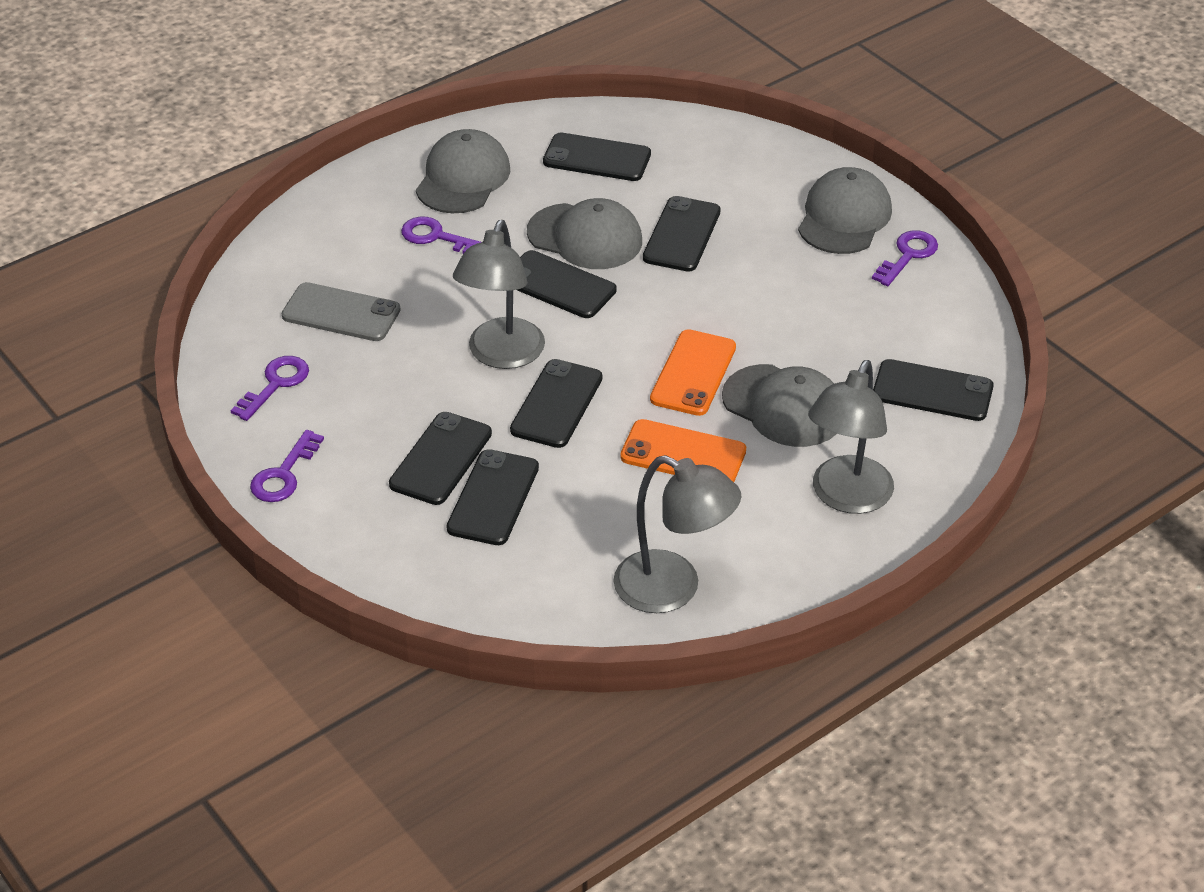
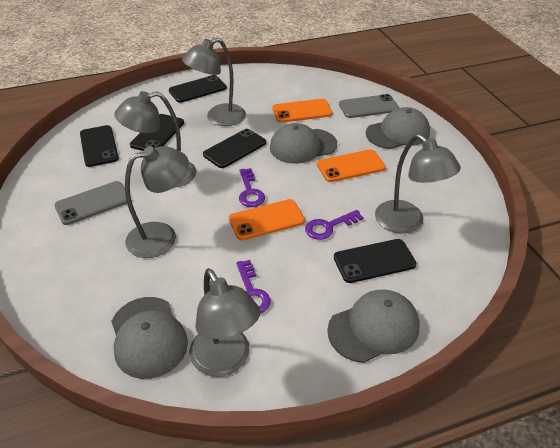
black phone: 7 -> 5
grey lamp: 3 -> 5
grey phone: 1 -> 2
orange phone: 2 -> 3
purple key: 4 -> 3

